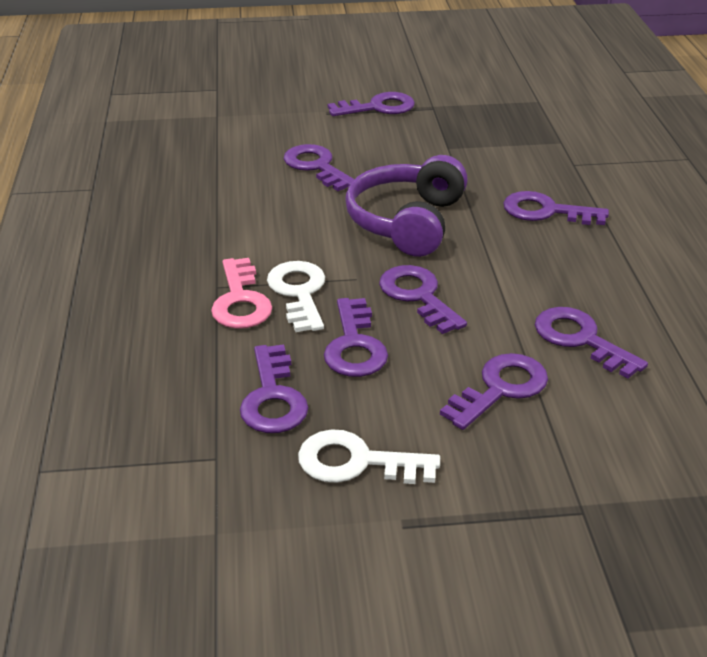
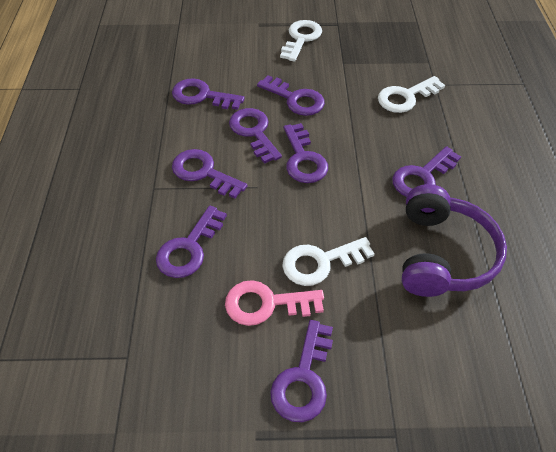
white key: 2 -> 3

